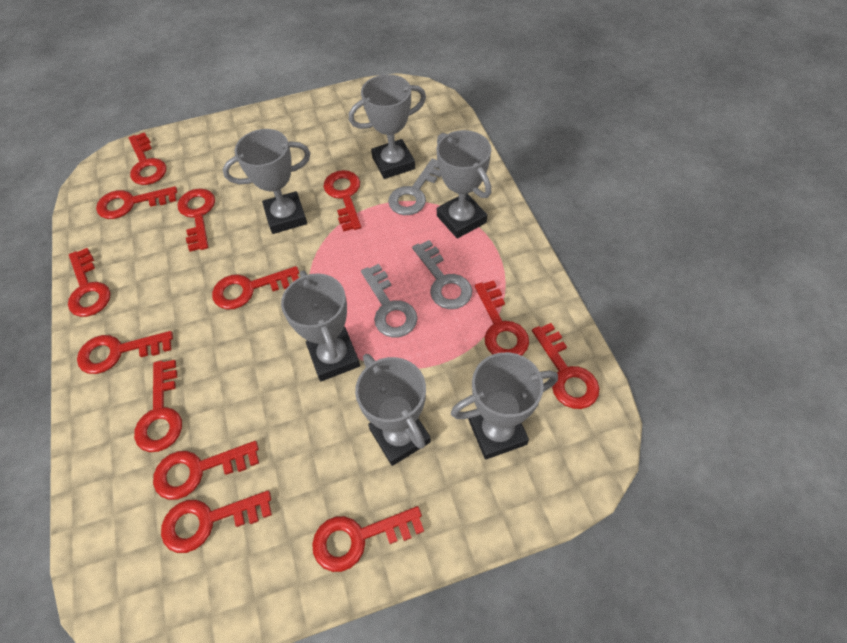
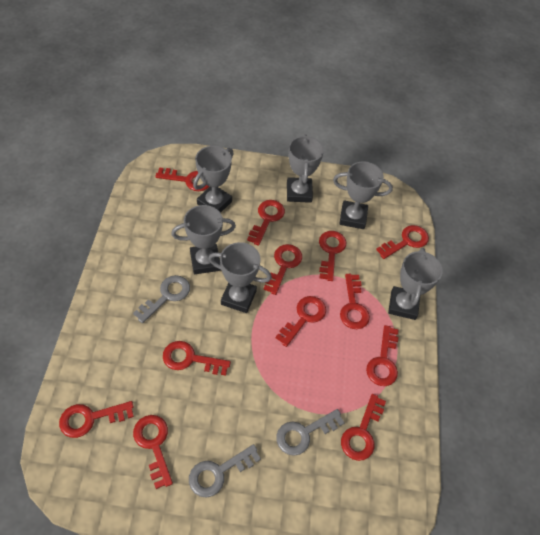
red key: 13 -> 12

